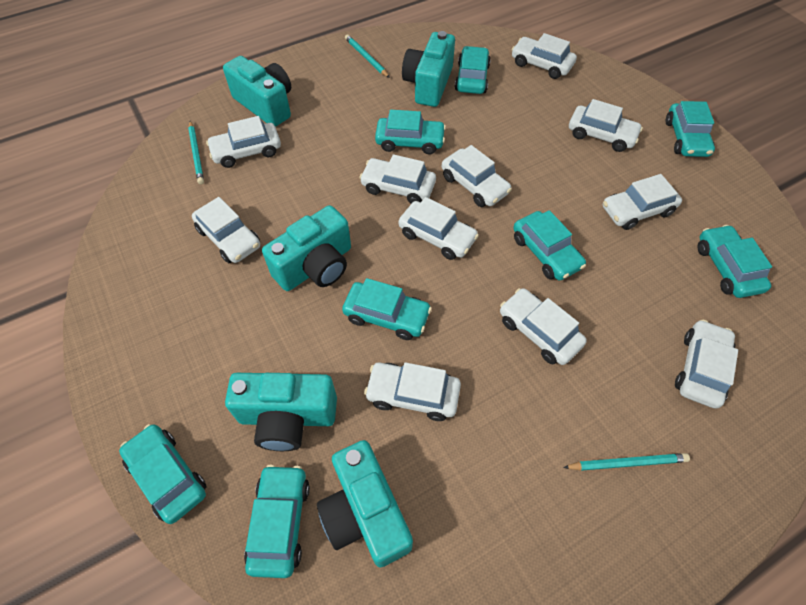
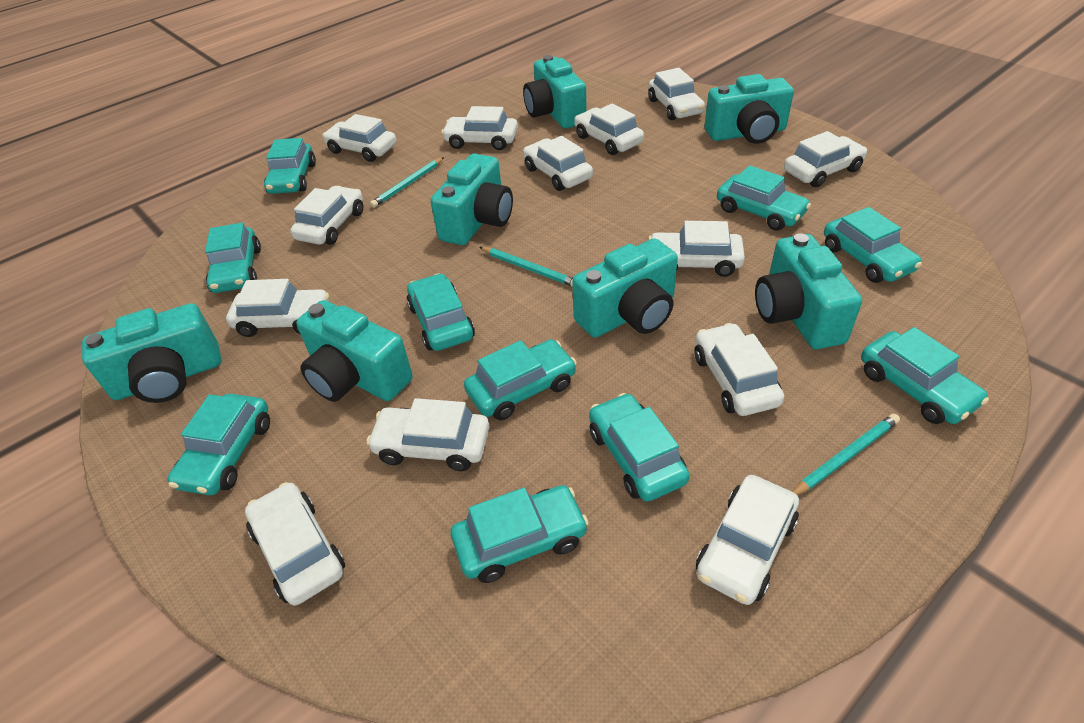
turquoise camera: 5 -> 7
turquoise car: 8 -> 10
white car: 11 -> 13

